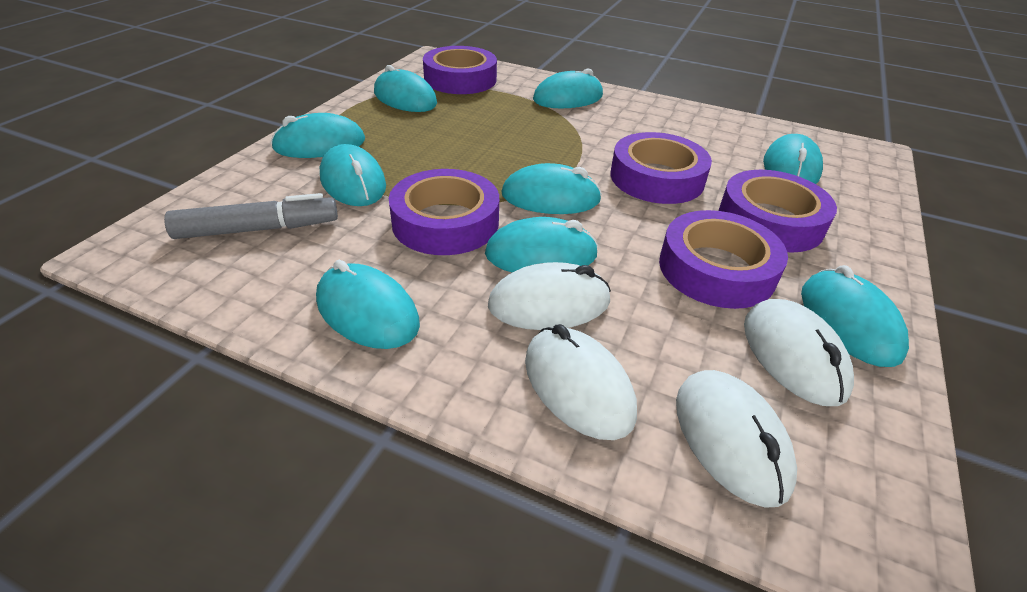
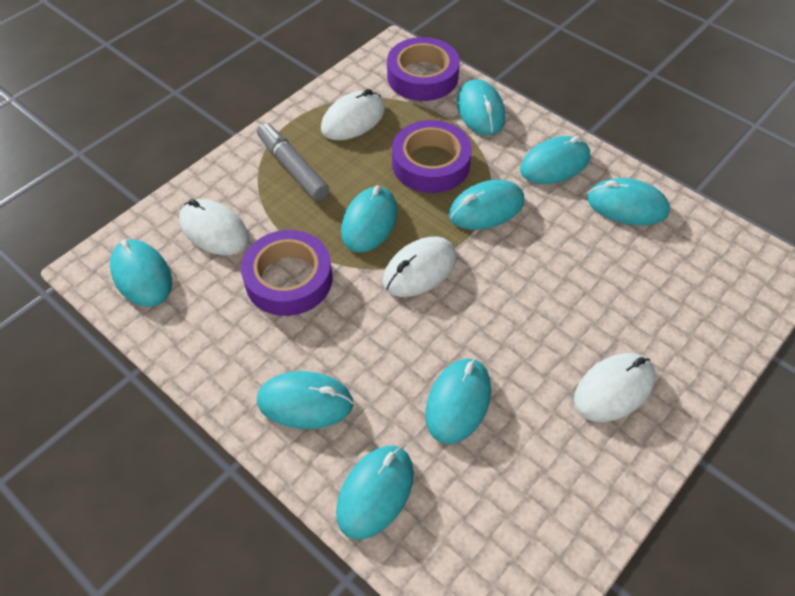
purple tape: 5 -> 3

